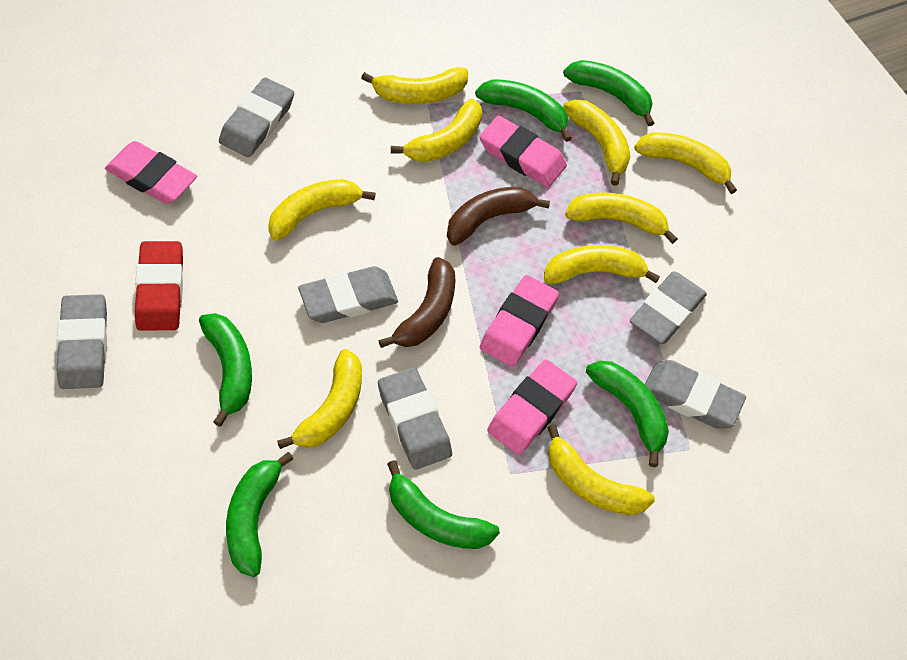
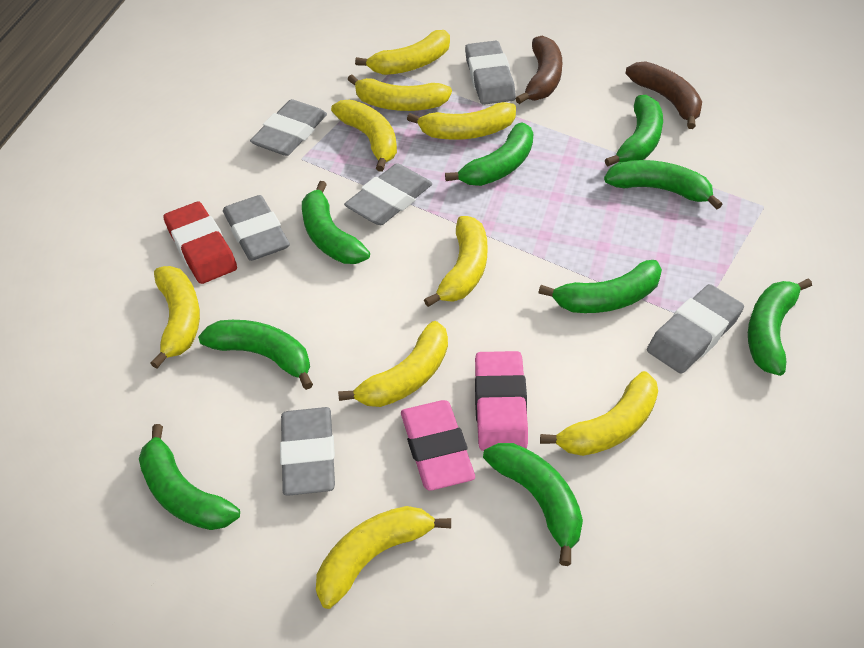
green banana: 6 -> 9
pink eraser: 4 -> 2

